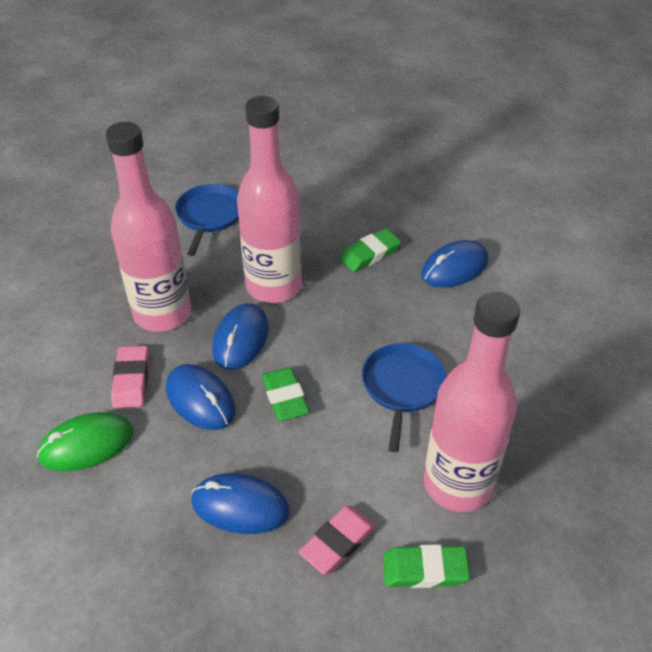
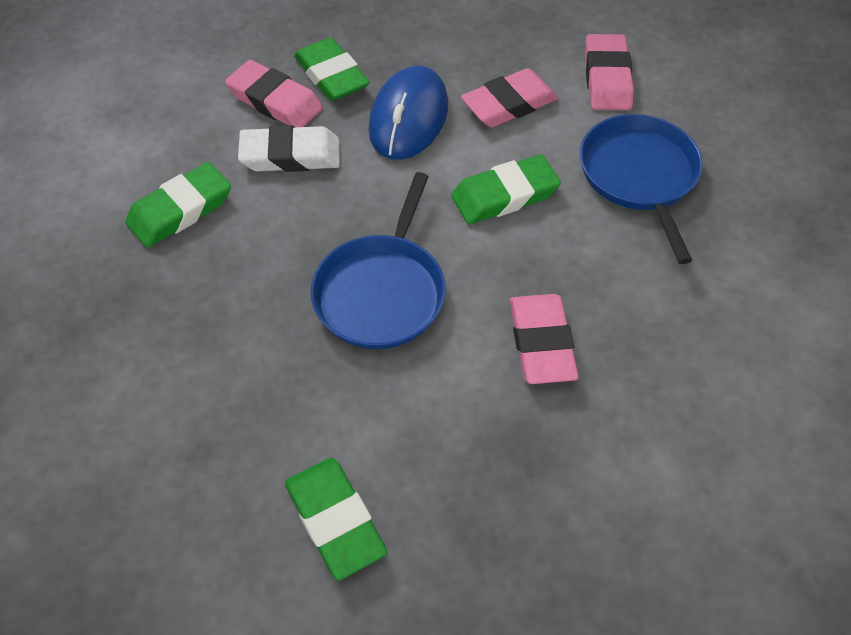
blue mouse: 4 -> 1
green eraser: 3 -> 4
green mouse: 1 -> 0
pink bottle: 3 -> 0
pink eraser: 2 -> 4
white eraser: 0 -> 1

